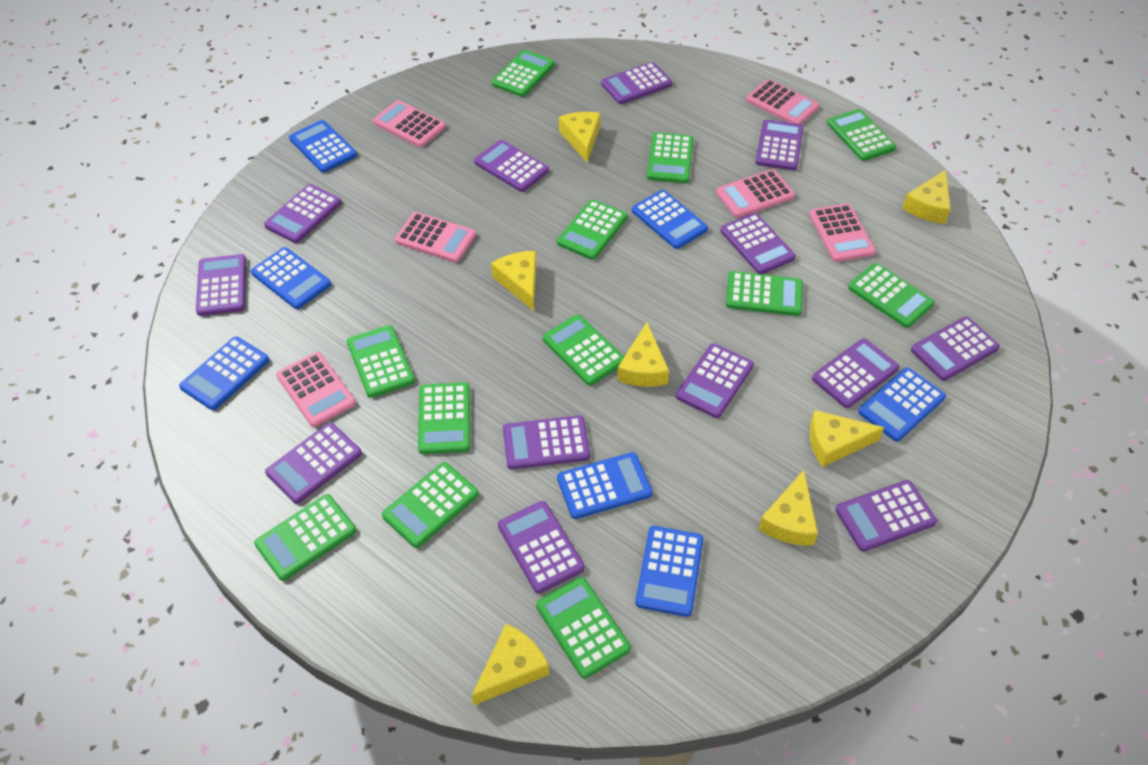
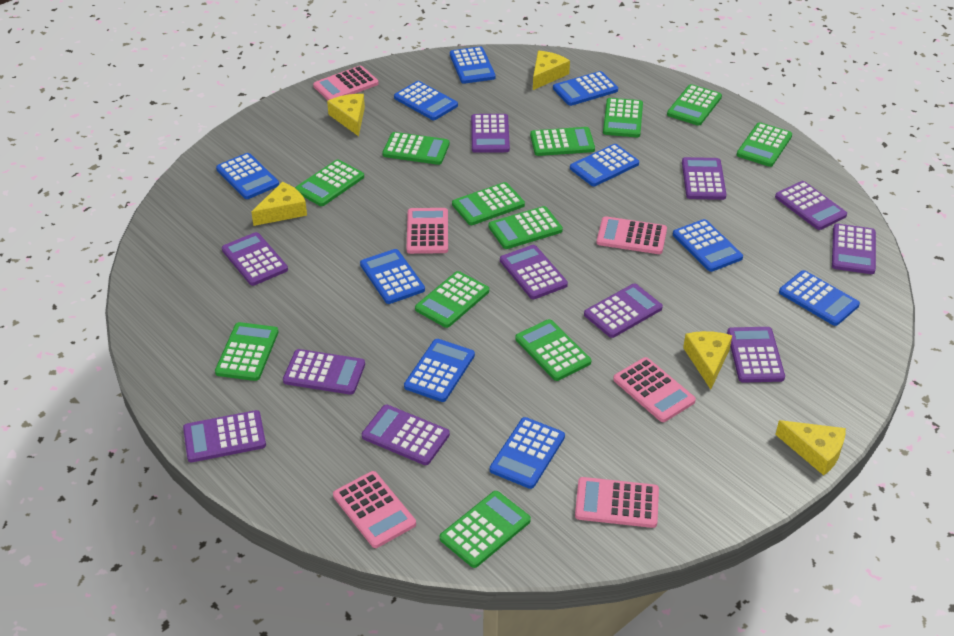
blue calculator: 7 -> 10
purple calculator: 13 -> 11
yellow cheese: 7 -> 5

